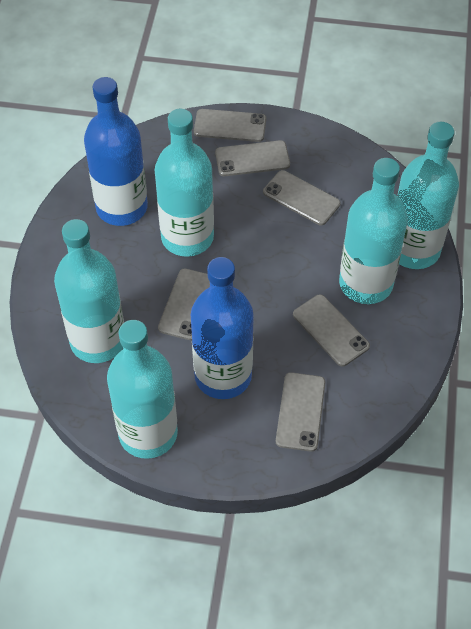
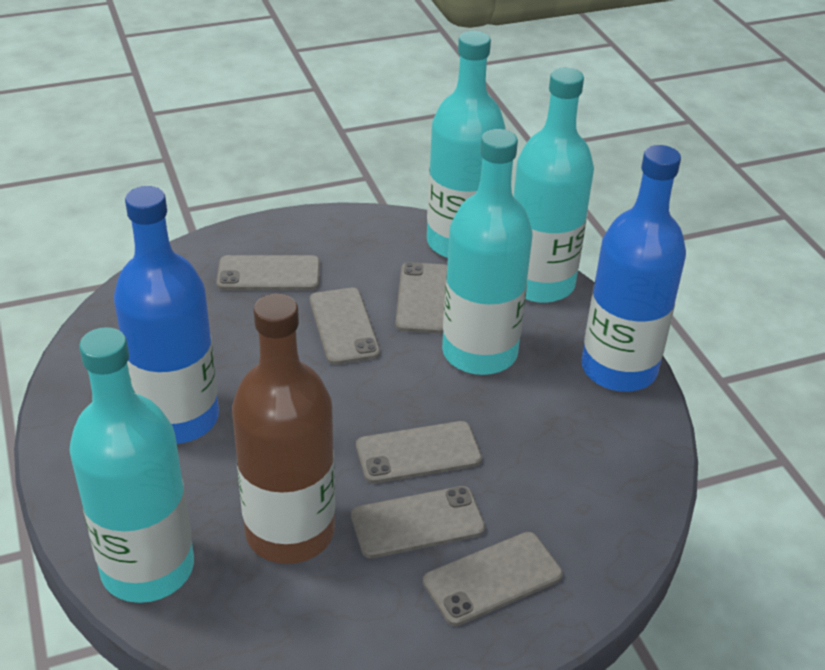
brown bottle: 0 -> 1
turquoise bottle: 5 -> 4

